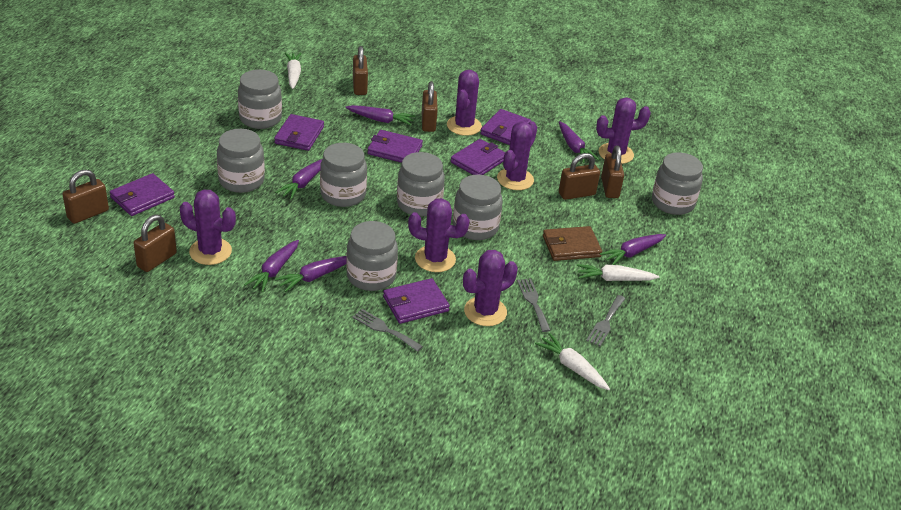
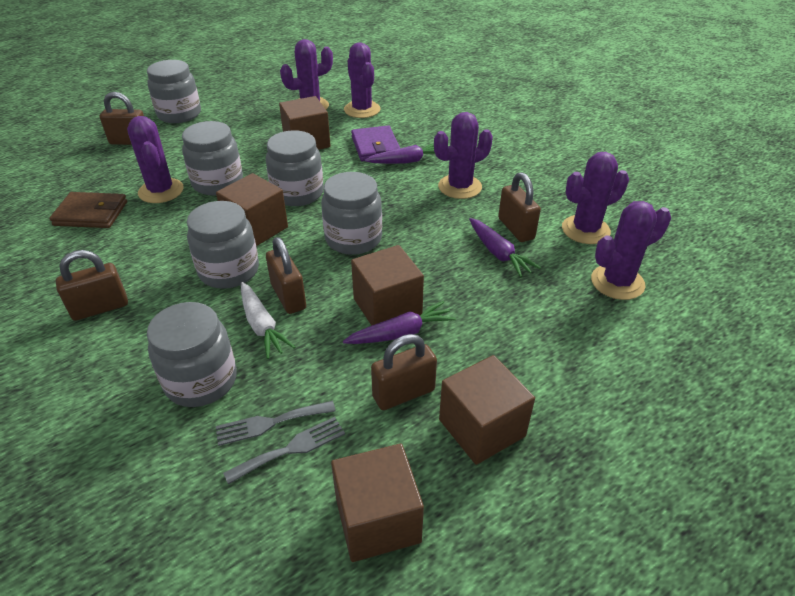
brown cube: 0 -> 5
brown padlock: 6 -> 5
grey fork: 3 -> 2
grey jar: 7 -> 6
purple carrot: 6 -> 3
purple wallet: 6 -> 1
white carrot: 3 -> 1

